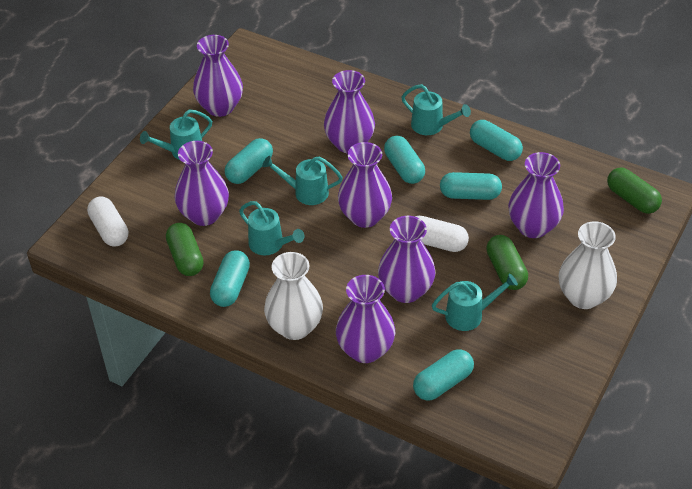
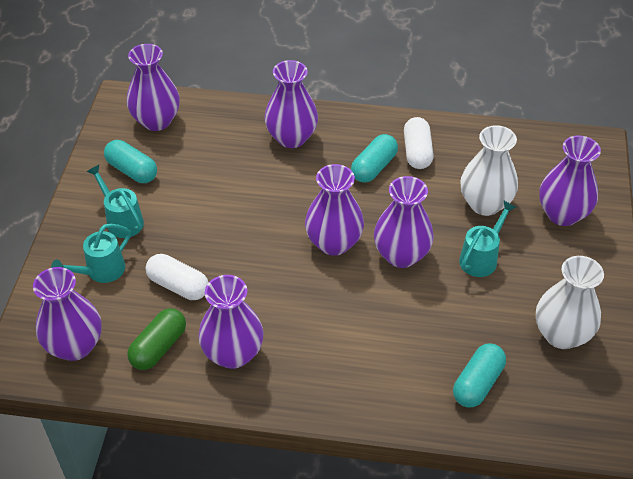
green capsule: 3 -> 1
turquoise capsule: 6 -> 3
turquoise watering can: 5 -> 3

